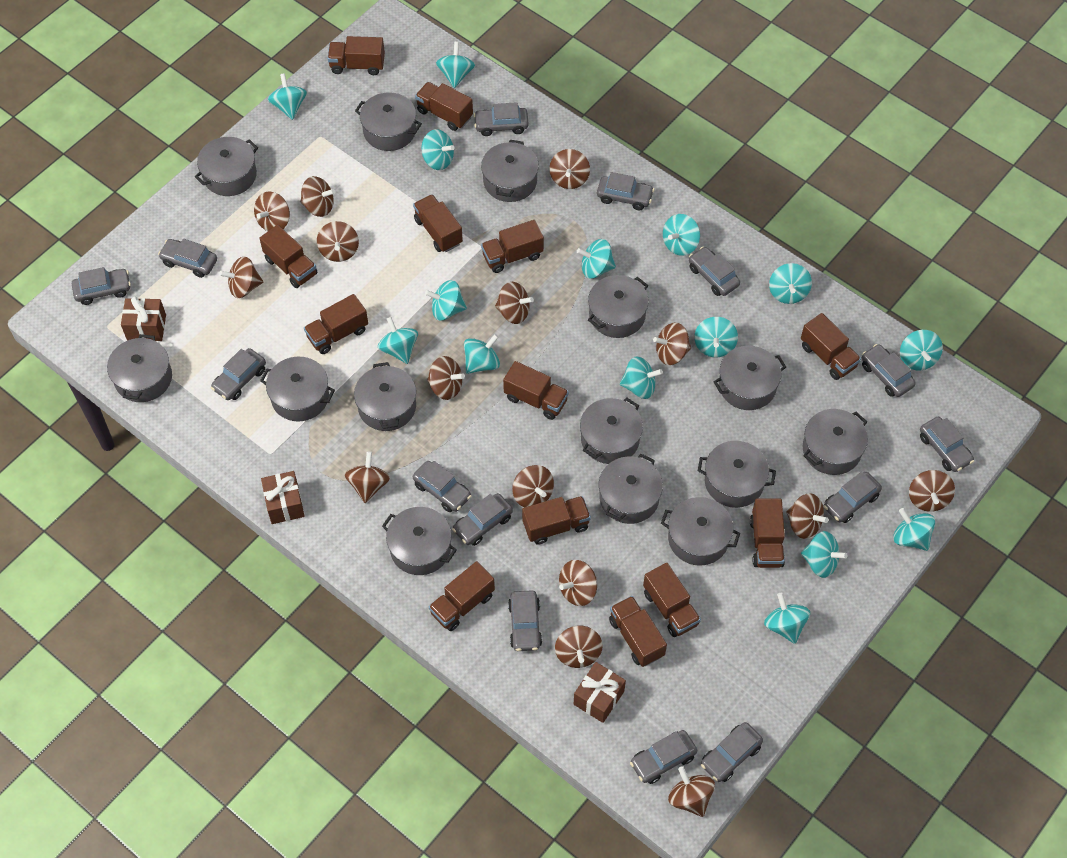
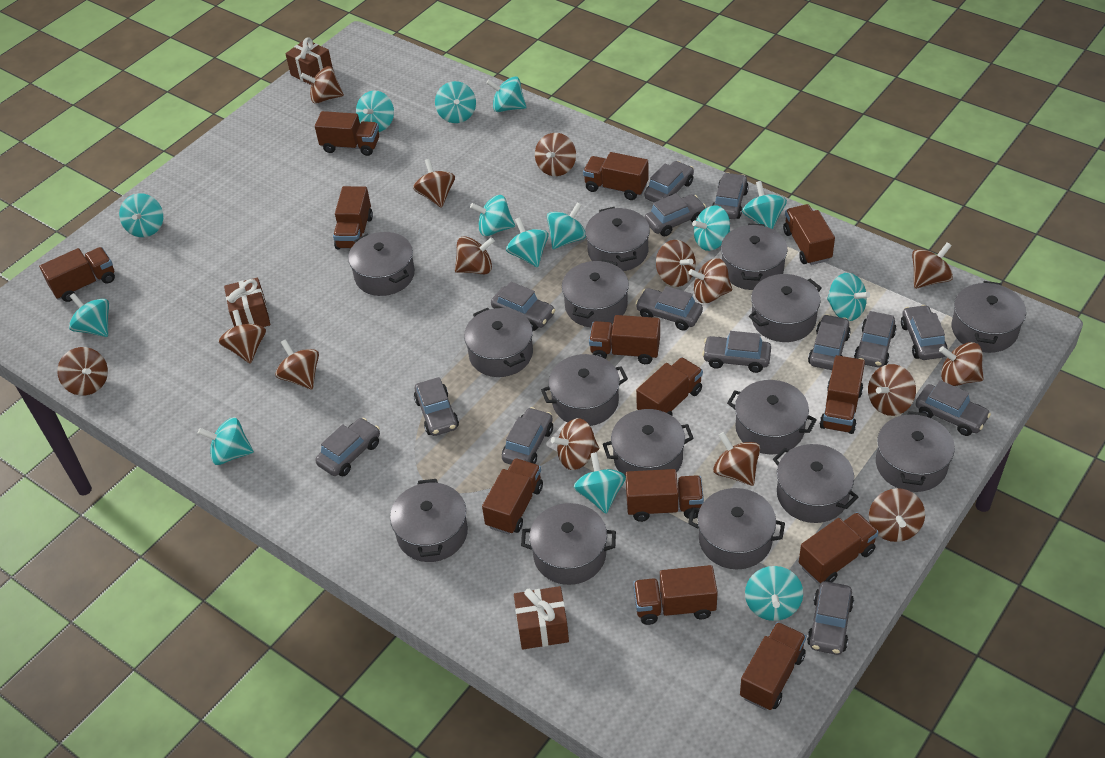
grey pot: 14 -> 15
turquoise spinning top: 15 -> 14

